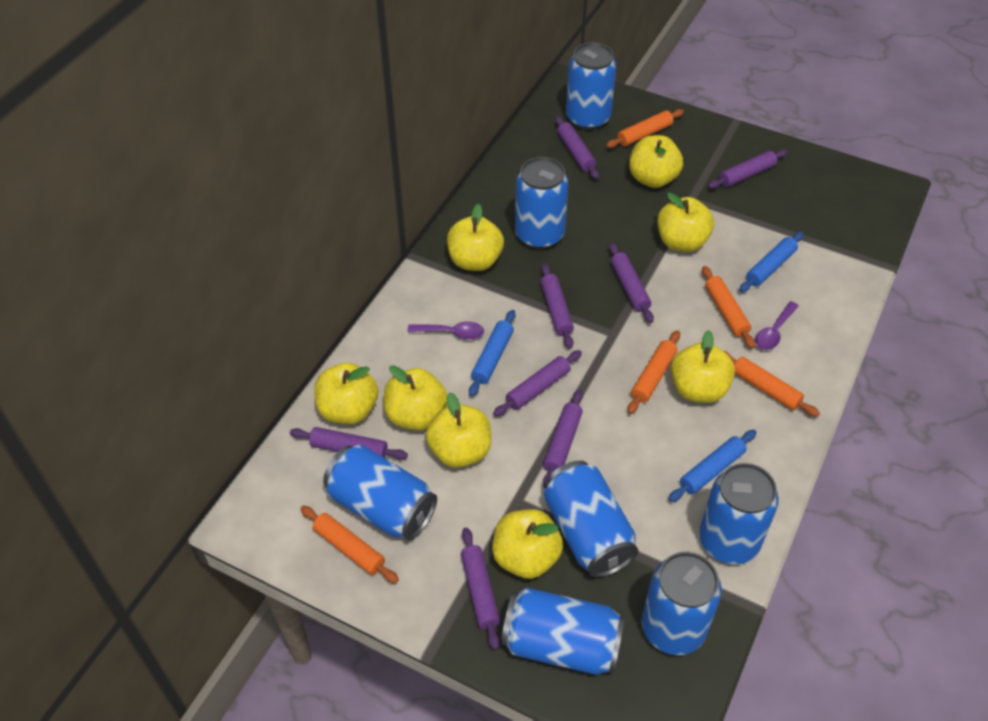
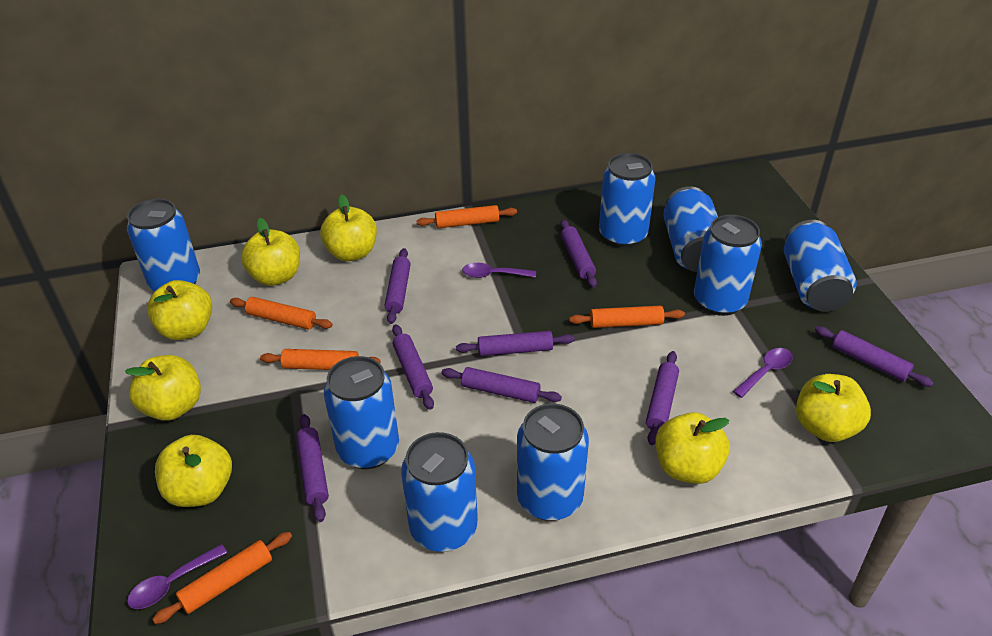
blue can: 7 -> 8
blue rolling pin: 3 -> 0
purple spoon: 2 -> 3
yellow apple: 8 -> 7

